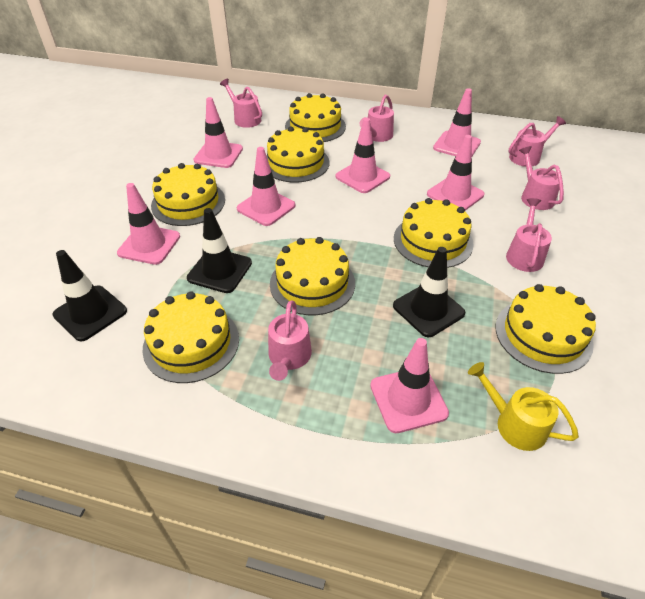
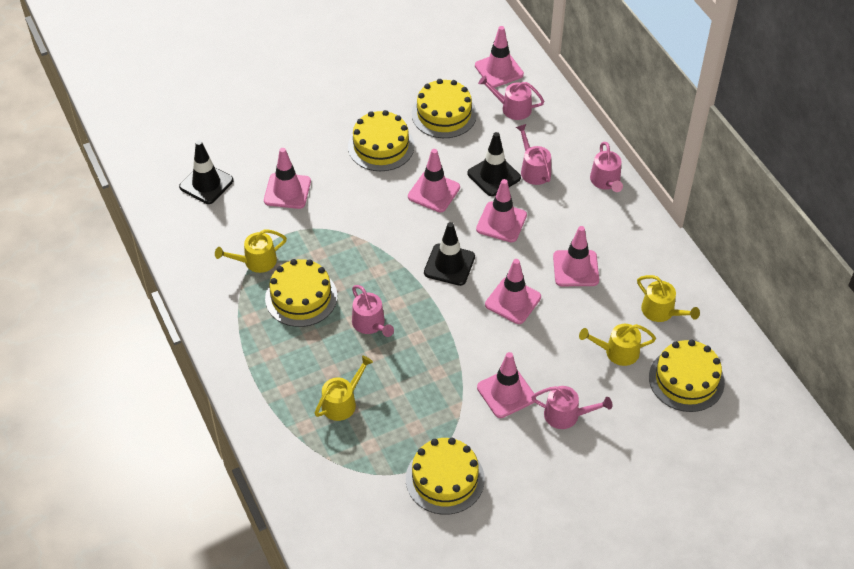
pink watering can: 6 -> 5
yellow cake: 7 -> 5
yellow watering can: 1 -> 4

